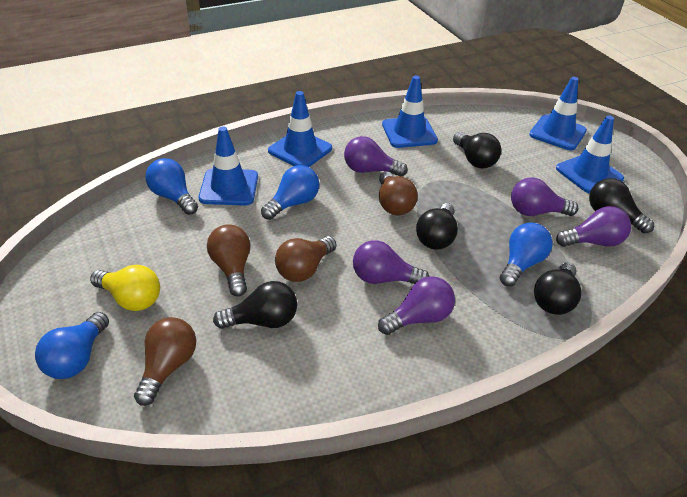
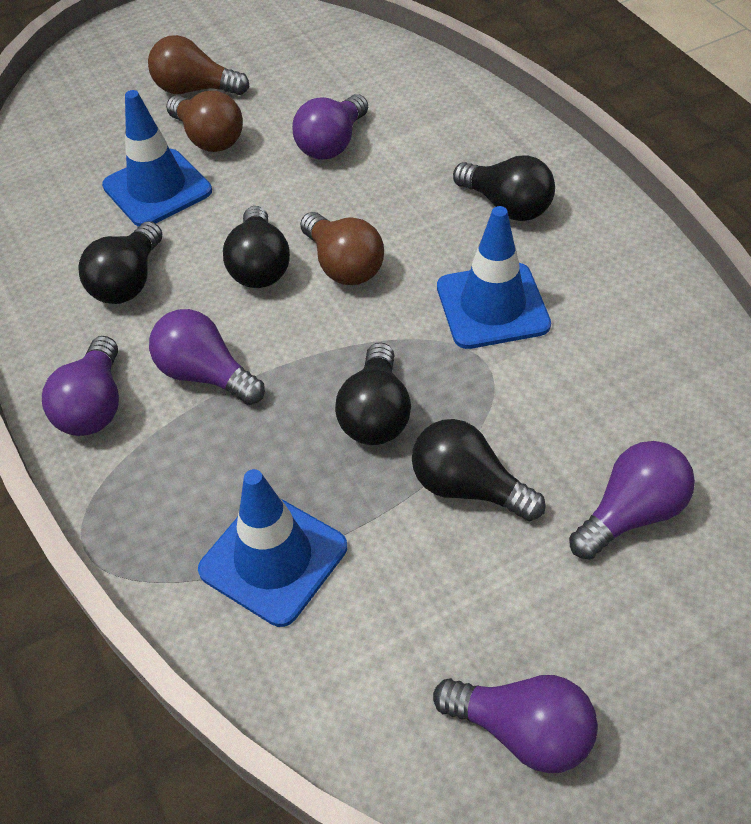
blue light bulb: 4 -> 0
blue traffic cone: 5 -> 3
brown light bulb: 4 -> 3
yellow light bulb: 1 -> 0

